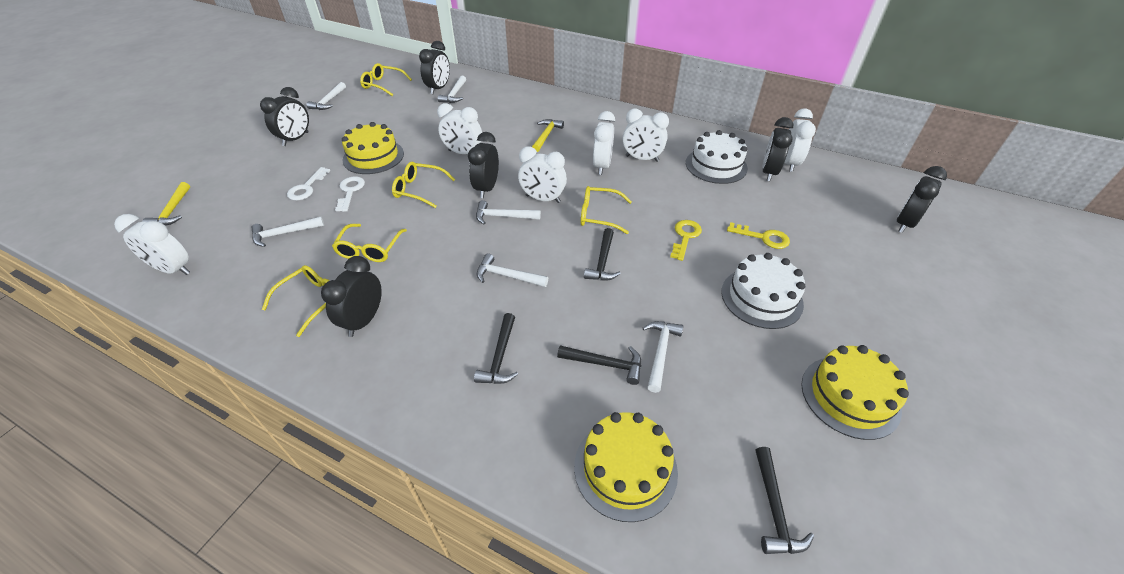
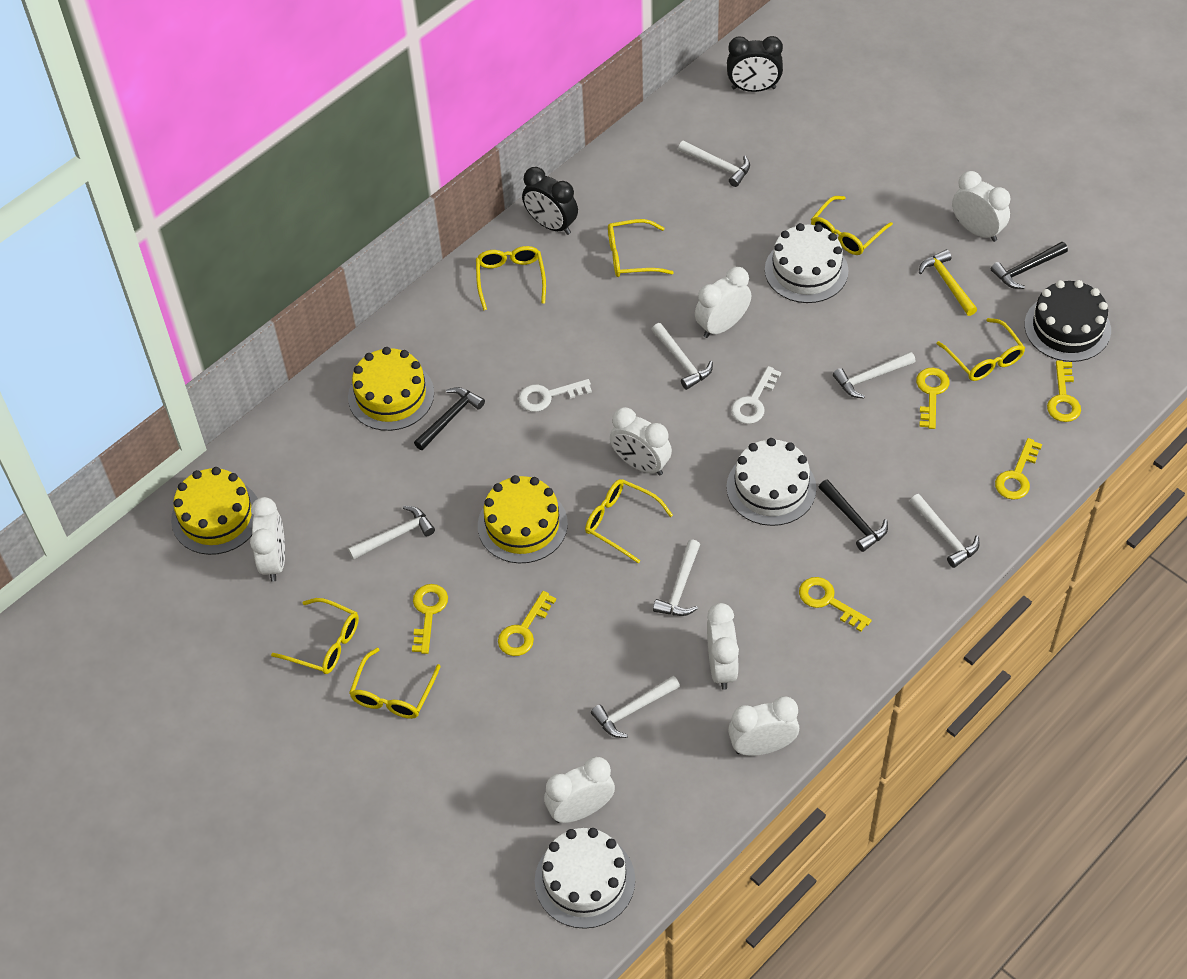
black cake: 0 -> 1
black clock: 6 -> 2
black hammer: 4 -> 3
white cake: 2 -> 3
white clock: 6 -> 7
white hammer: 6 -> 7
yellow glasses: 5 -> 7
yellow hammer: 2 -> 1
yellow key: 2 -> 6

